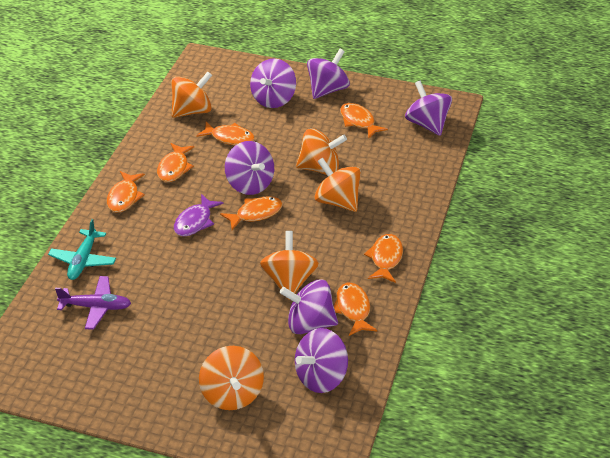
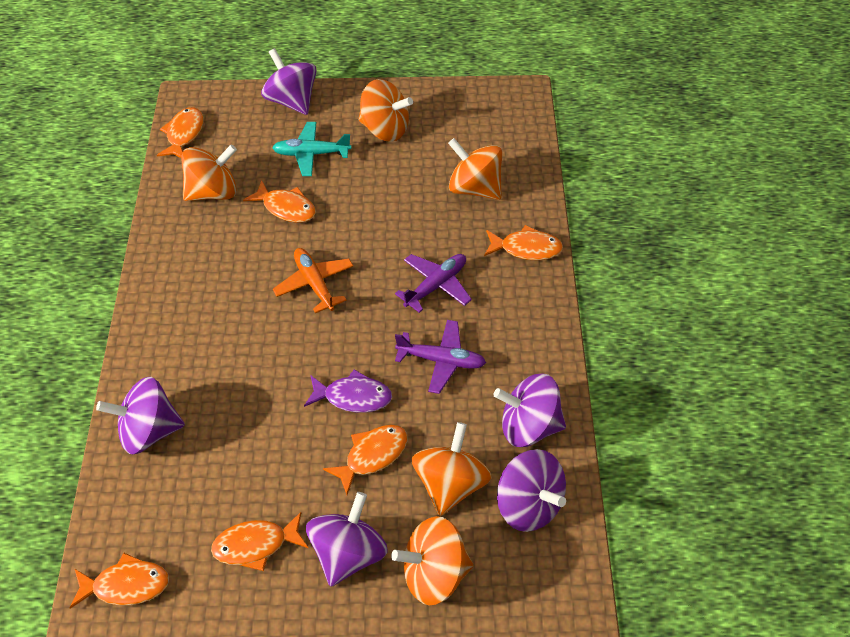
orange fish: 7 -> 6
orange plane: 0 -> 1
purple plane: 1 -> 2
purple spinning top: 6 -> 5

